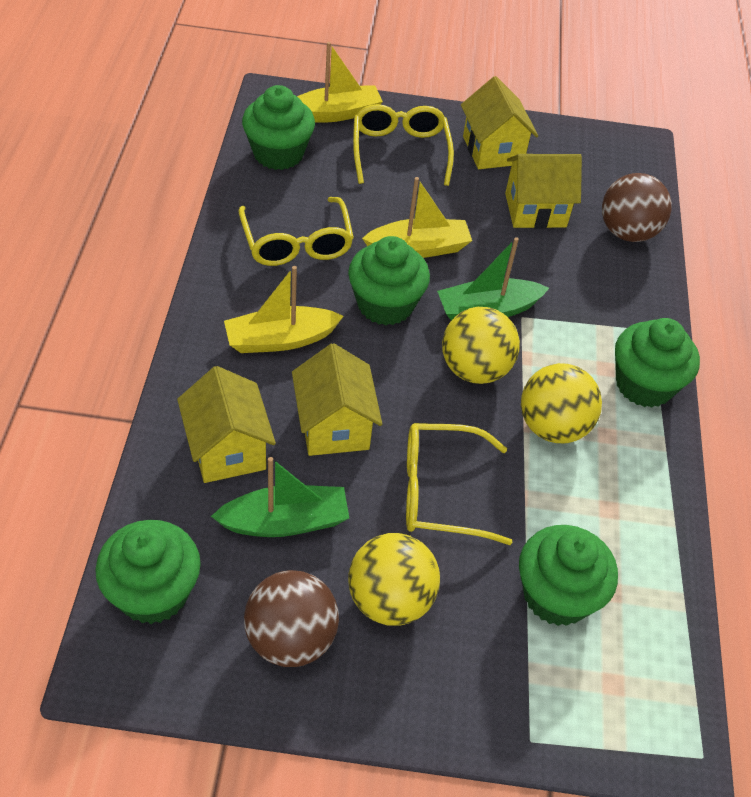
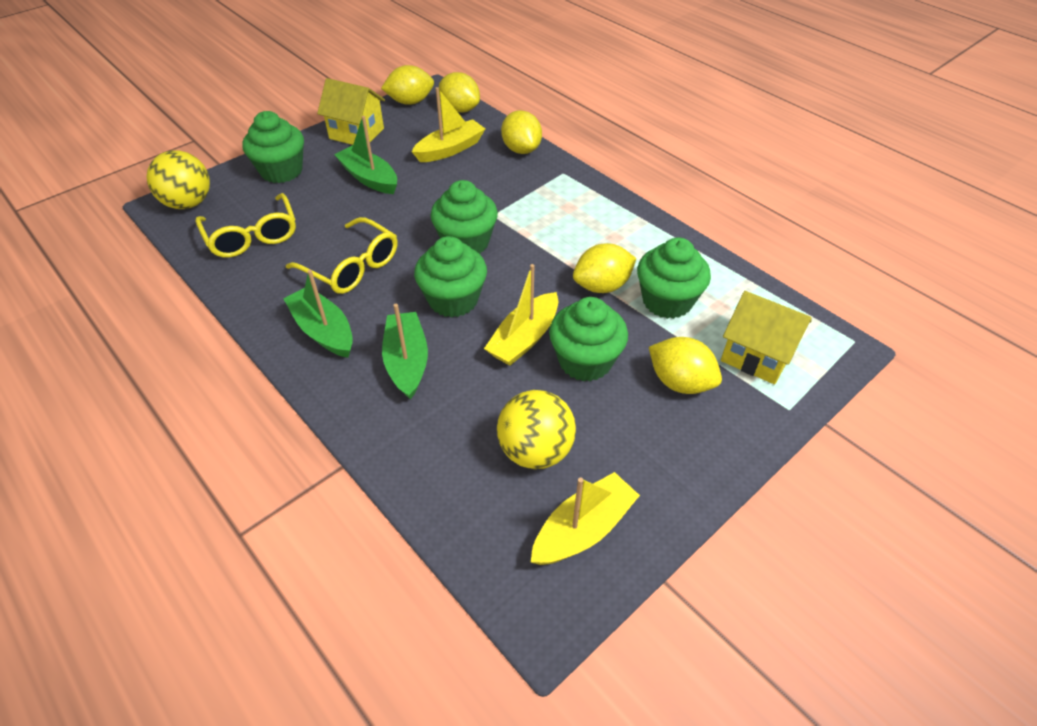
brown ball: 2 -> 0
green boat: 2 -> 3
yellow ball: 3 -> 2
yellow glasses: 3 -> 2
yellow house: 4 -> 2
yellow lemon: 0 -> 5

